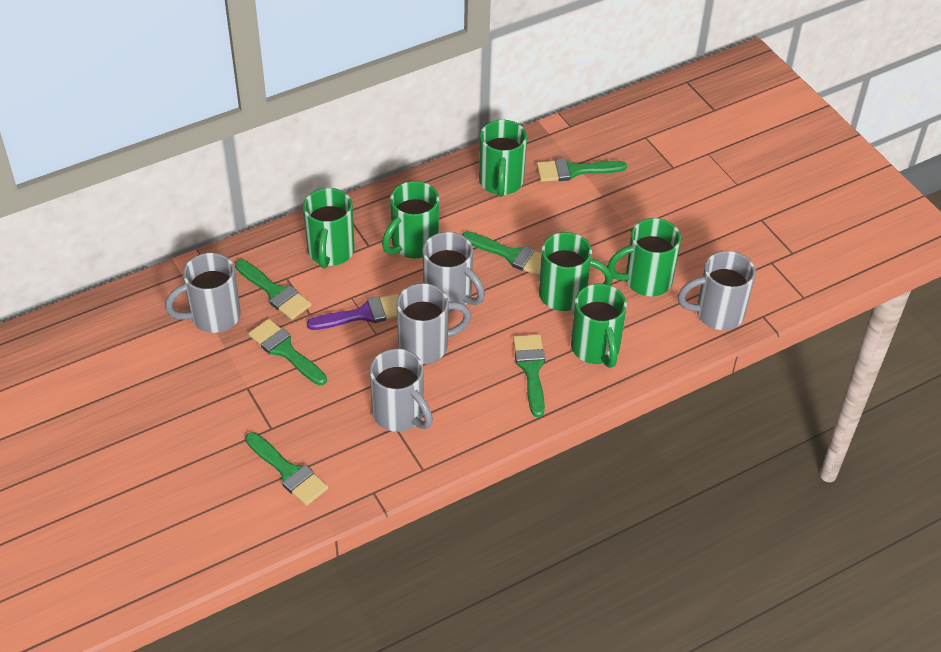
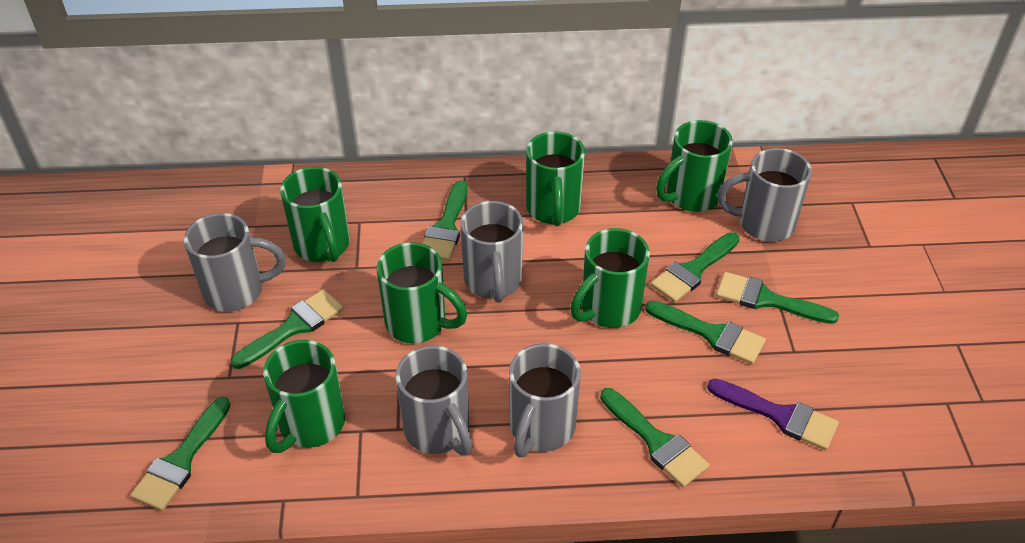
green brush: 6 -> 7

